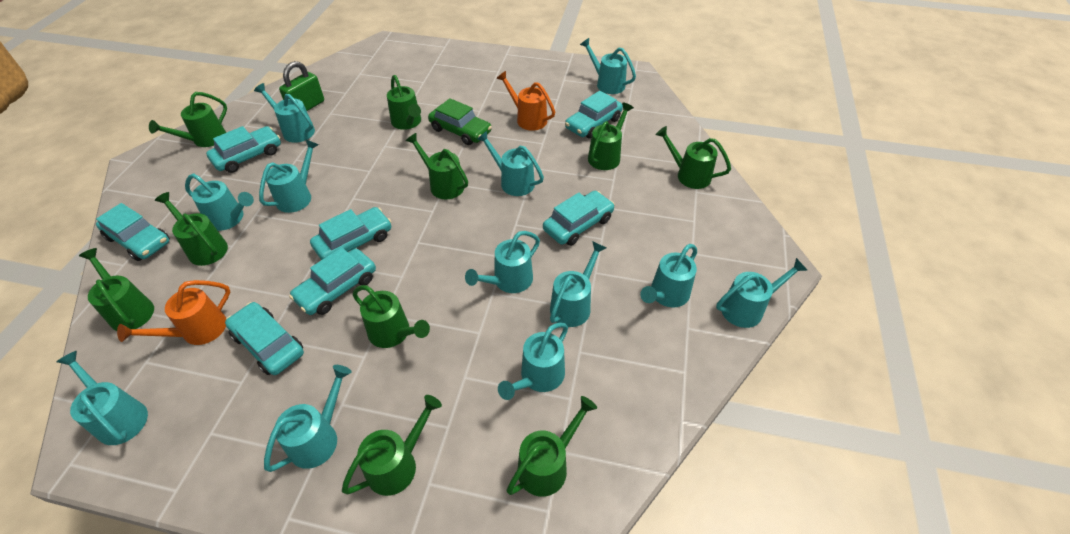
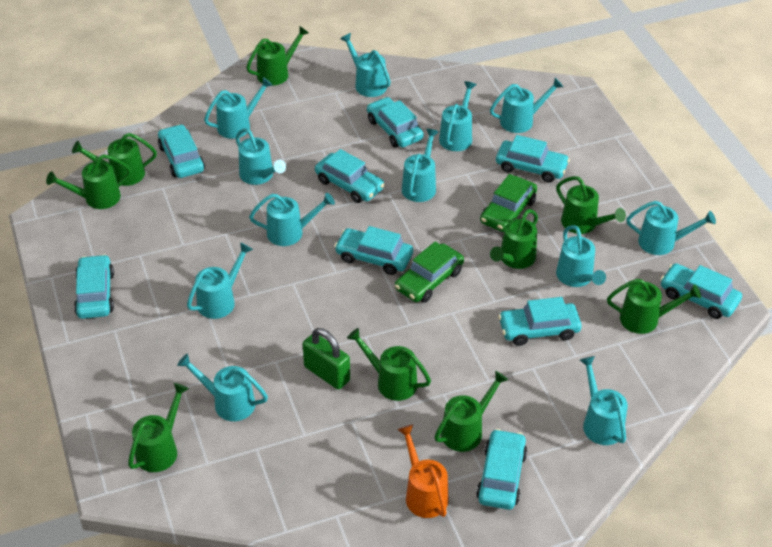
green car: 1 -> 2
green watering can: 10 -> 9
orange watering can: 2 -> 1
turquoise car: 7 -> 9

